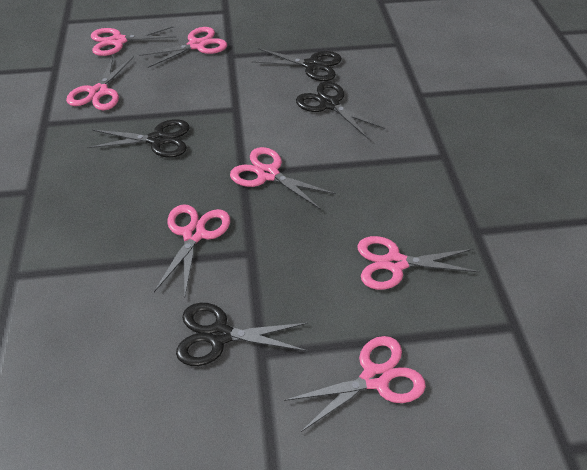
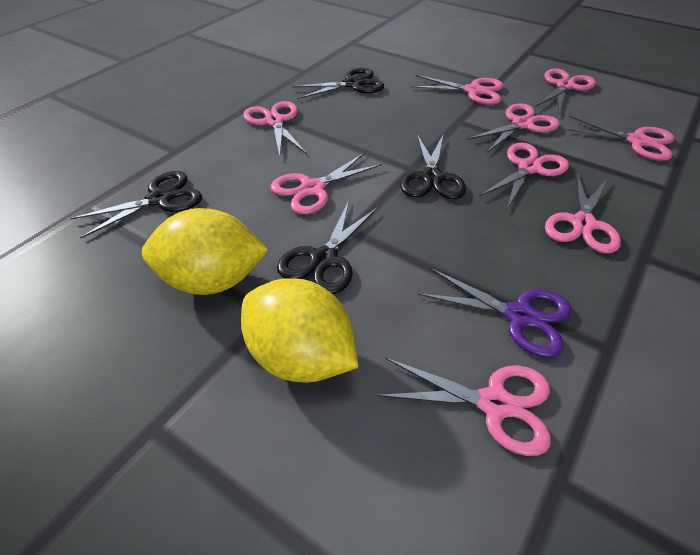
pink scissors: 7 -> 9
purple scissors: 0 -> 1
yellow lemon: 0 -> 2

